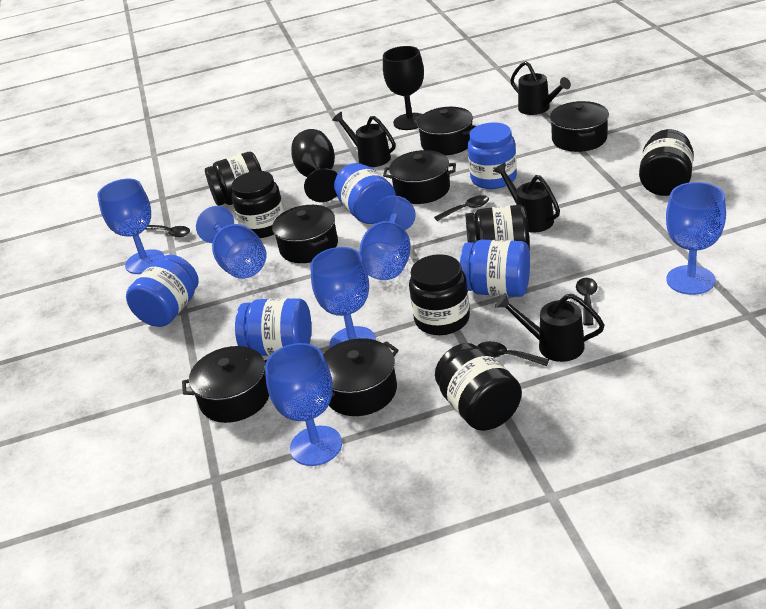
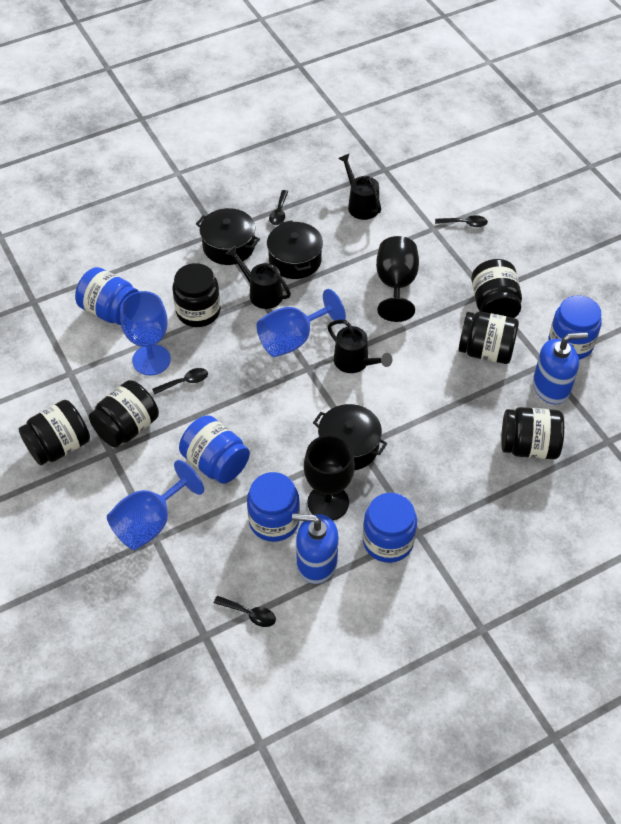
black pot: 6 -> 3
black watering can: 4 -> 3
blue goblet: 6 -> 3
blue soap dispenser: 0 -> 2

